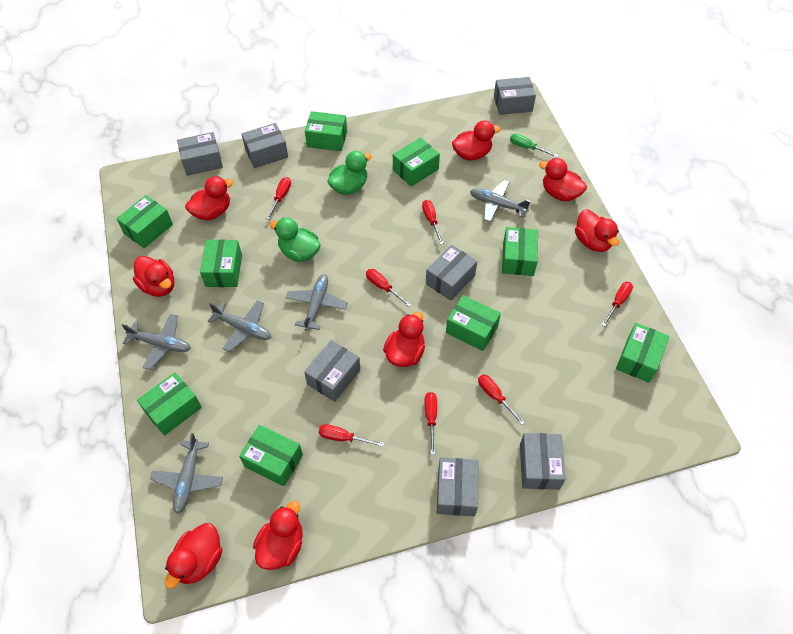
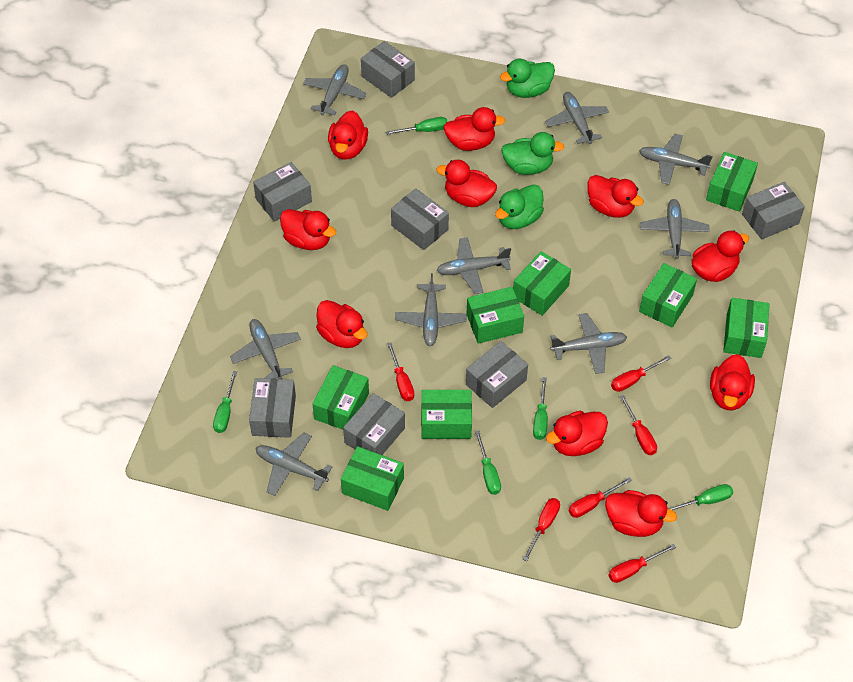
green box: 9 -> 8
green duck: 2 -> 3
green screwdriver: 1 -> 5
grey plane: 5 -> 9
red duck: 8 -> 10
red screwdriver: 7 -> 6

